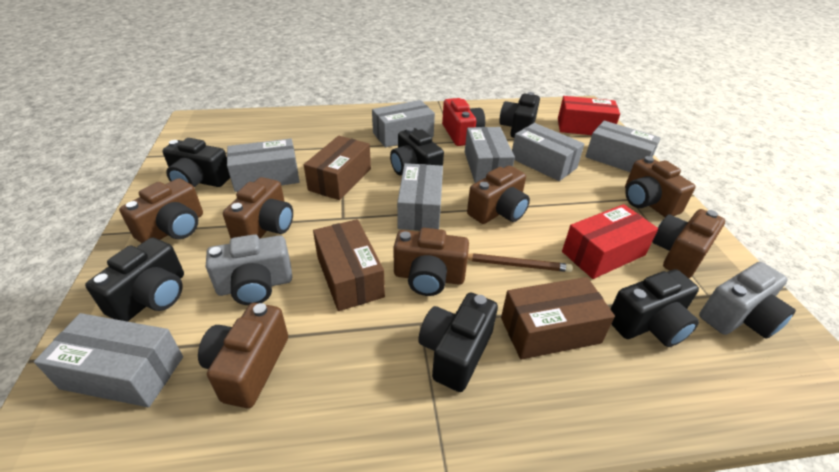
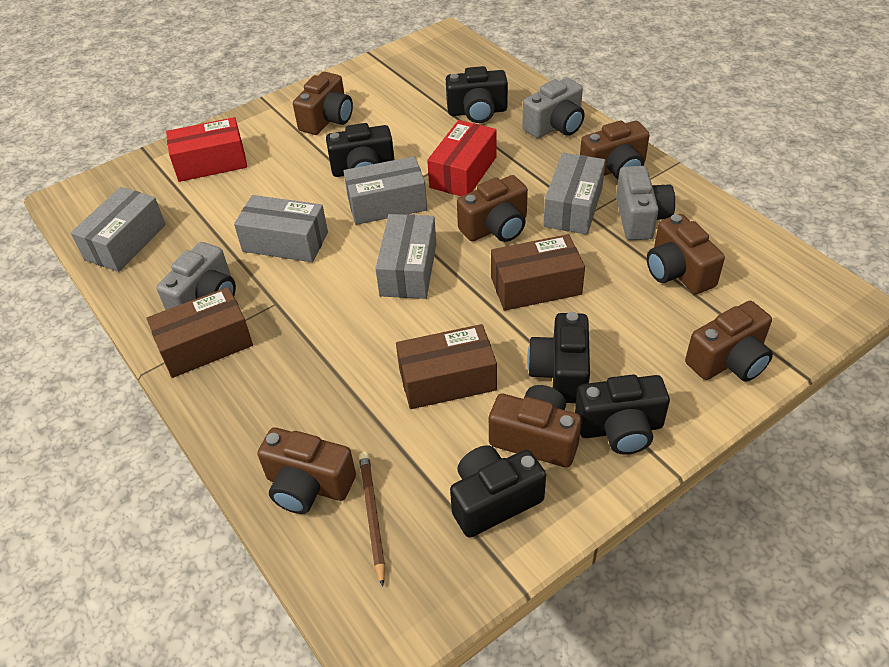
black camera: 6 -> 5
grey box: 7 -> 5
grey camera: 2 -> 3
red camera: 1 -> 0

